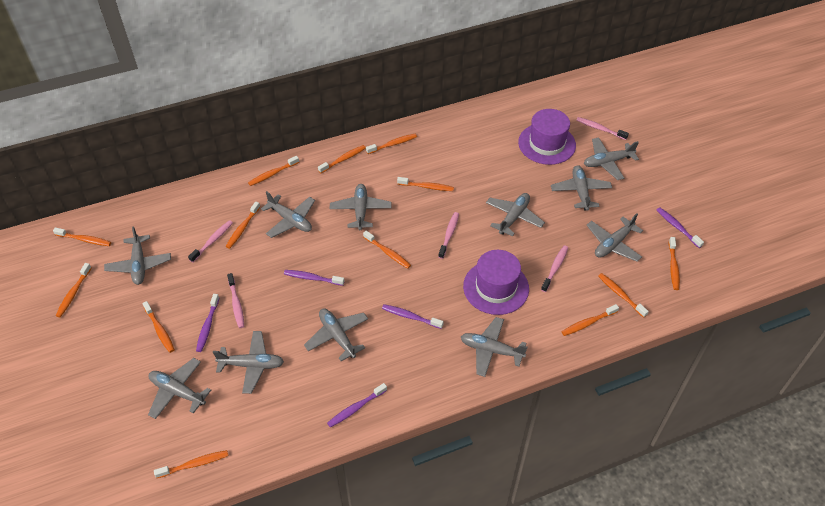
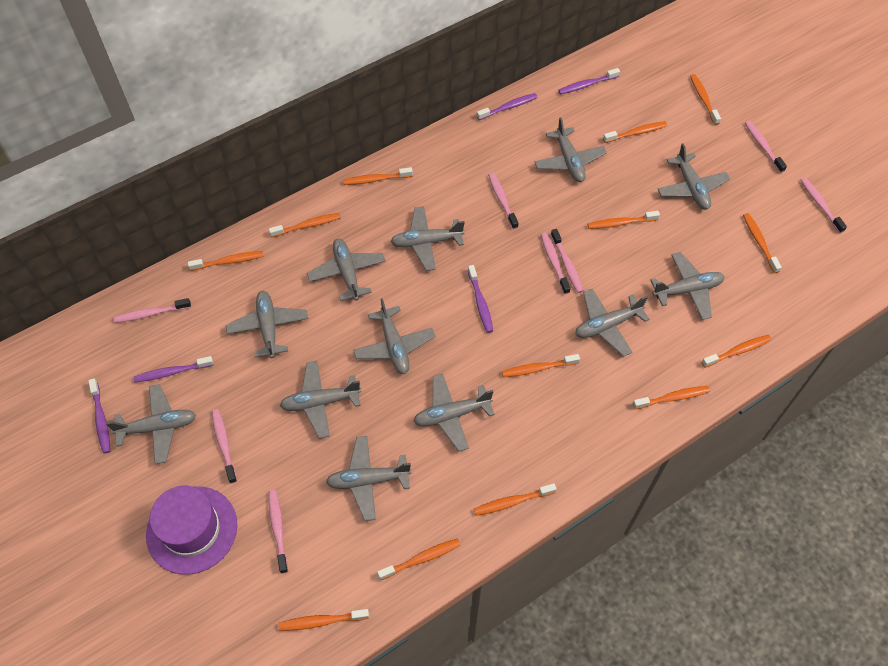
grey plane: 11 -> 12
pink toothbrush: 5 -> 8
purple hat: 2 -> 1

